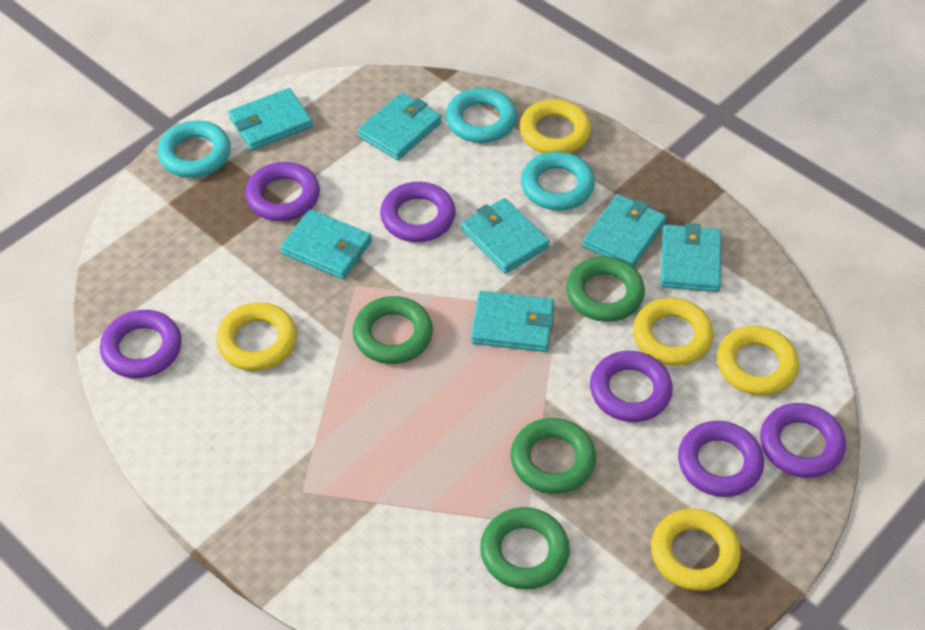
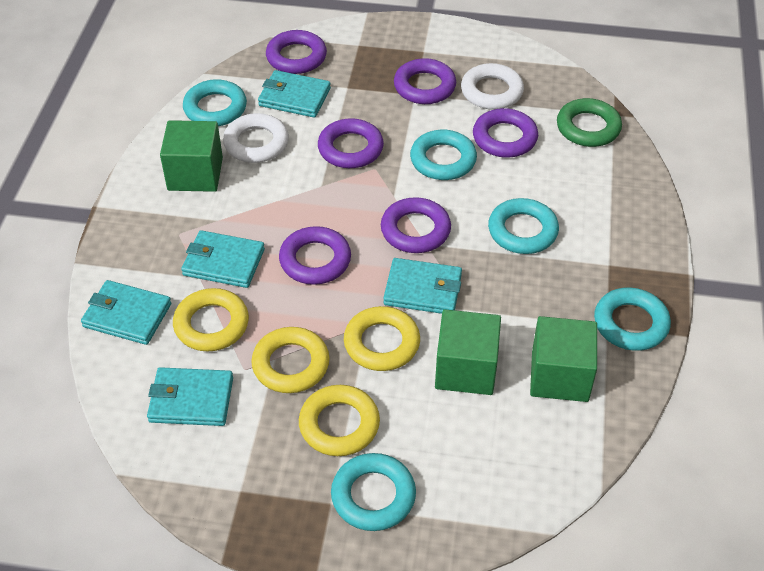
green cube: 0 -> 3
green ring: 4 -> 1
turquoise ring: 3 -> 5
turquoise wallet: 7 -> 5
white ring: 0 -> 2
yellow ring: 5 -> 4

